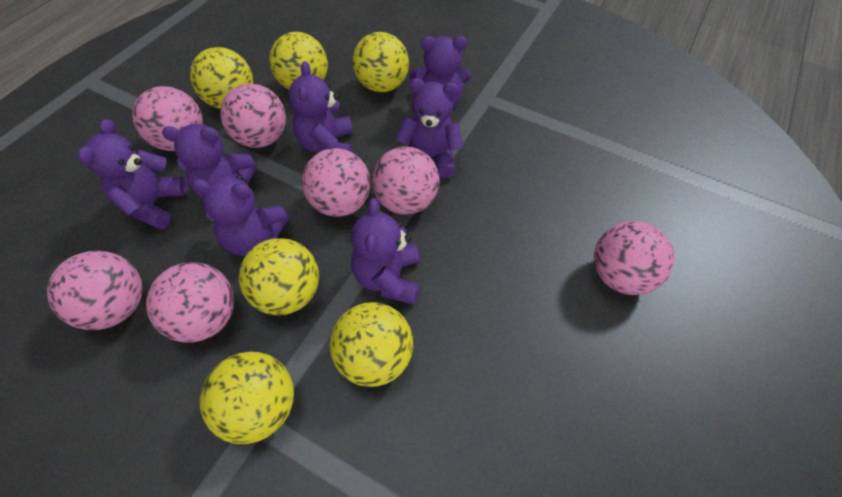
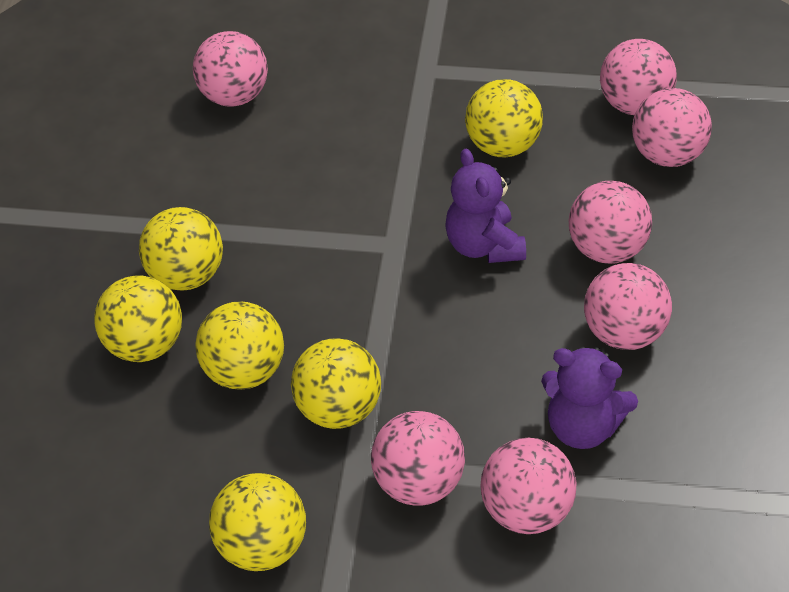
purple teddy bear: 7 -> 2

